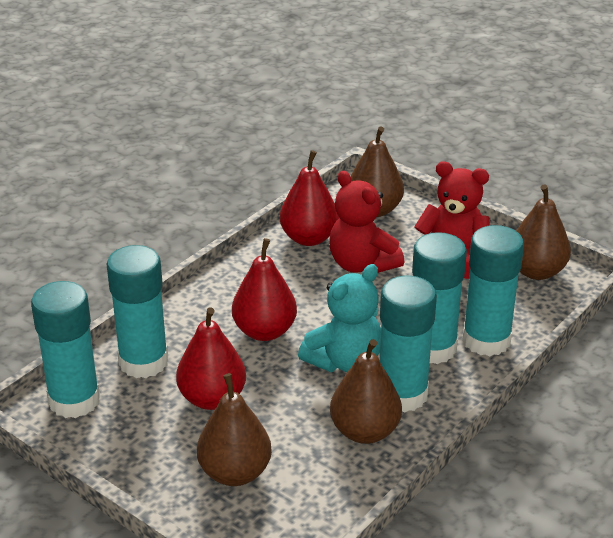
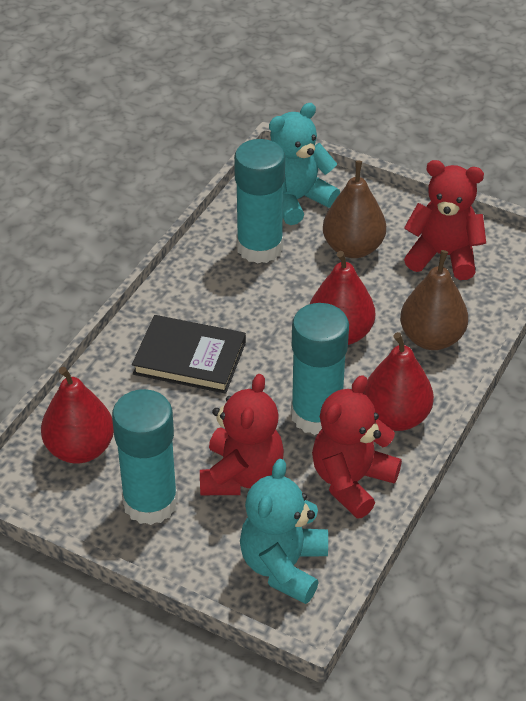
black book: 0 -> 1
brown pear: 4 -> 2
red teddy bear: 2 -> 3
turquoise glue stick: 5 -> 3
turquoise teddy bear: 1 -> 2

